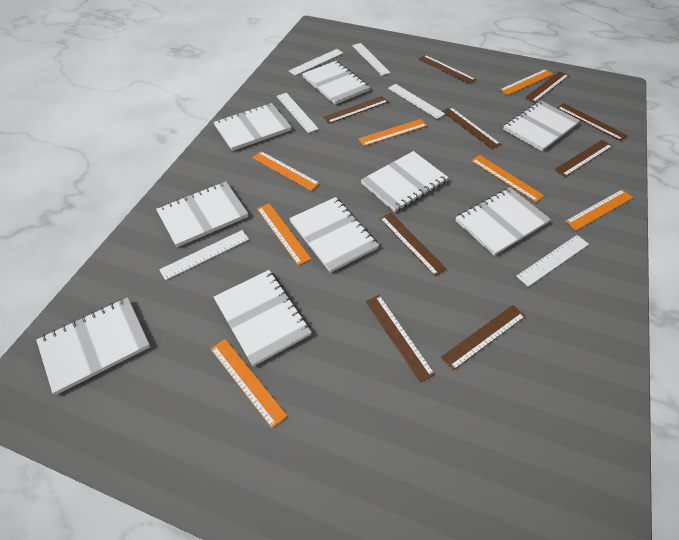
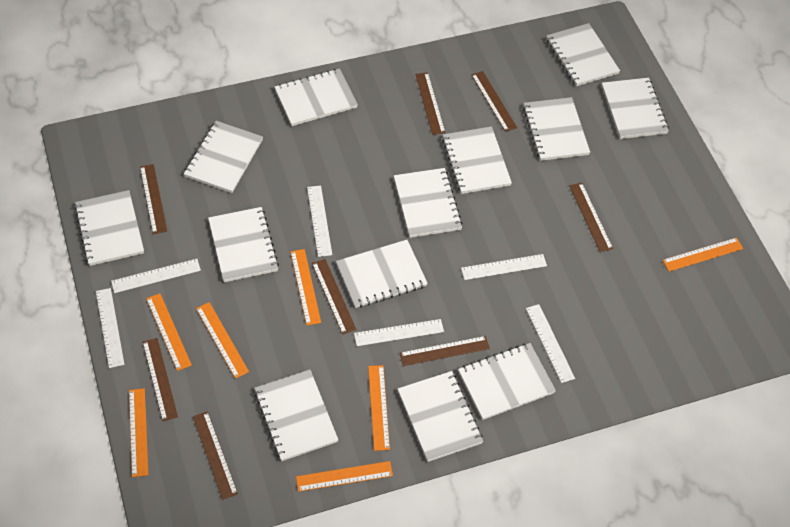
brown ruler: 9 -> 8
white notebook: 9 -> 13

